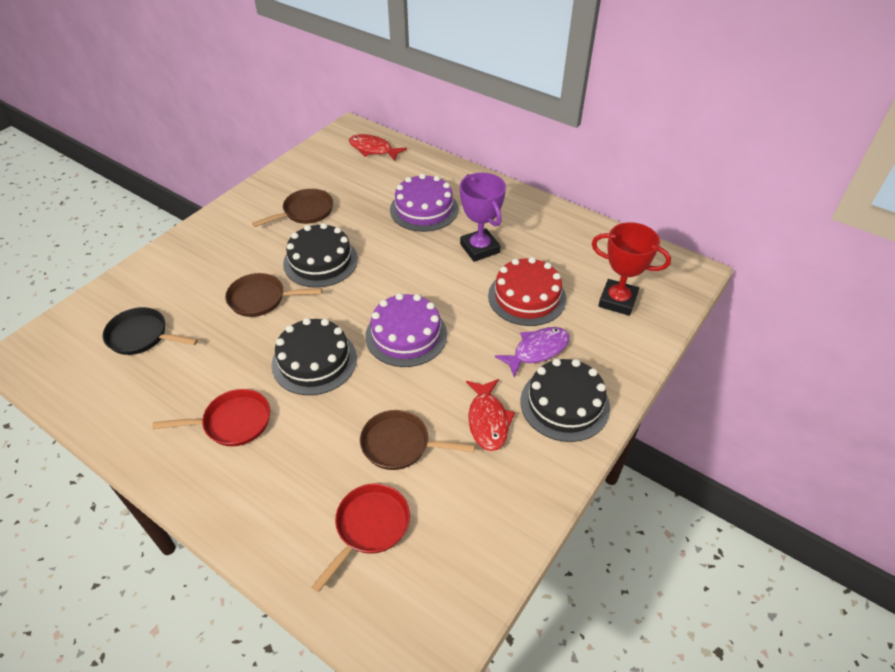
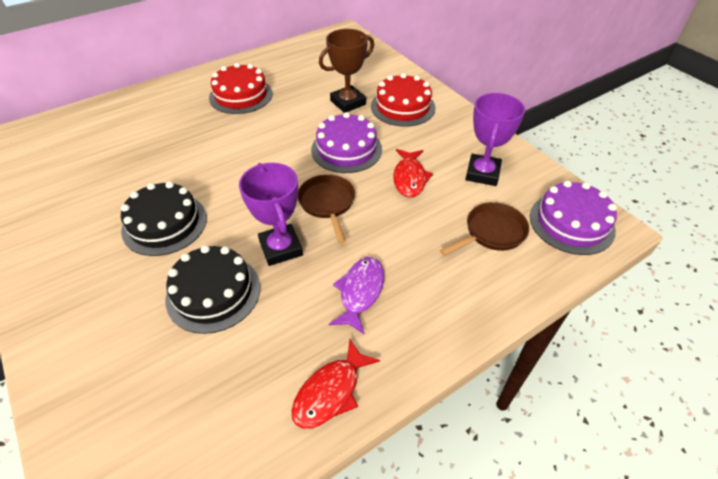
black cake: 3 -> 2
black pan: 1 -> 0
brown pan: 3 -> 2
brown trophy: 0 -> 1
purple trophy: 1 -> 2
red cake: 1 -> 2
red pan: 2 -> 0
red trophy: 1 -> 0

